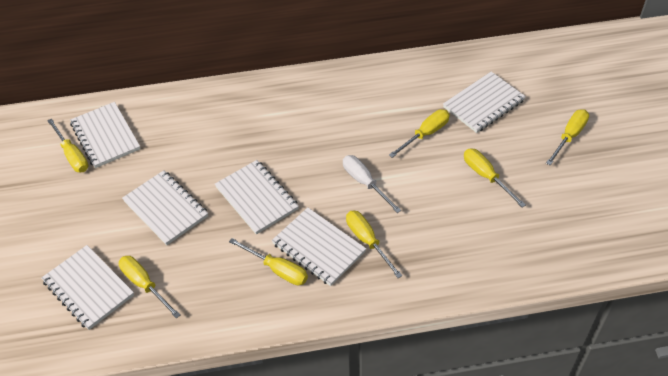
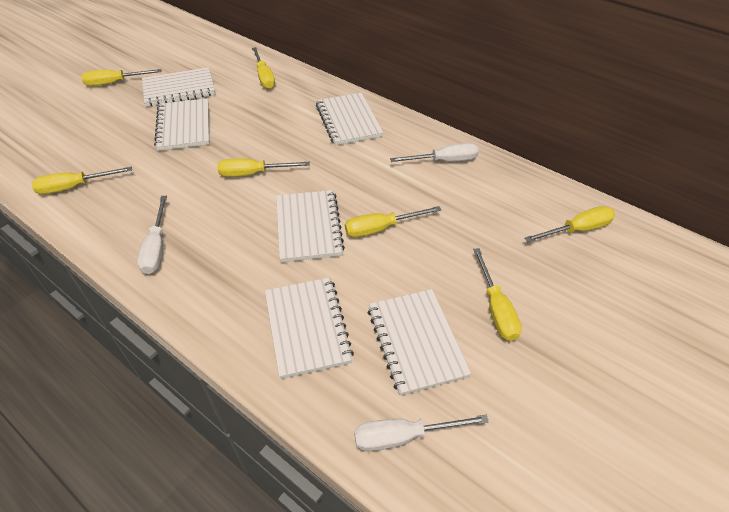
white screwdriver: 1 -> 3

